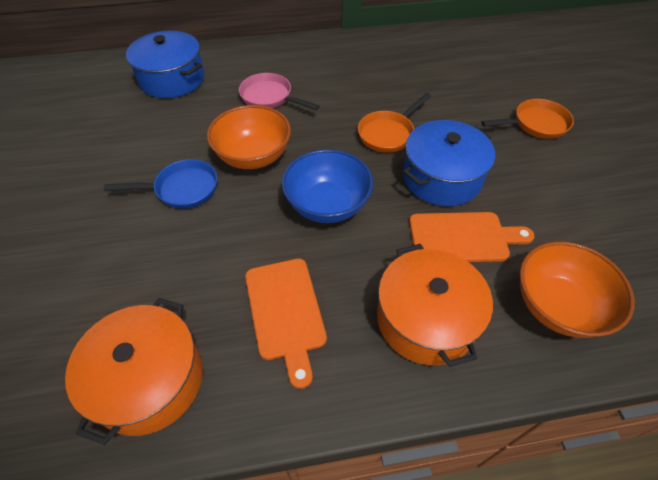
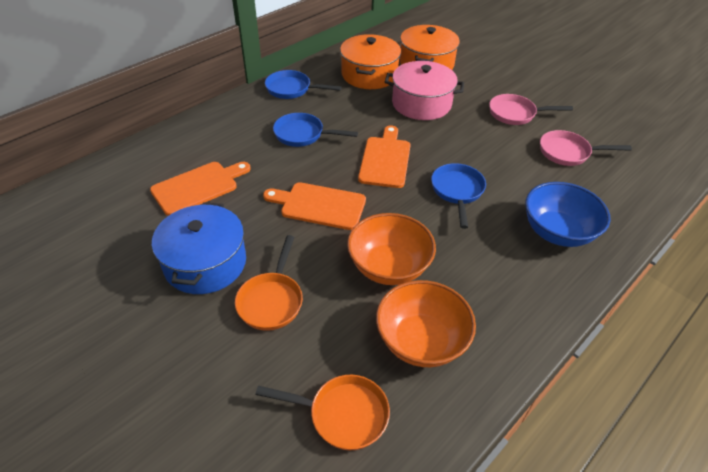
blue pan: 1 -> 3
blue pot: 2 -> 1
orange cutting board: 2 -> 3
pink pan: 1 -> 2
pink pot: 0 -> 1

